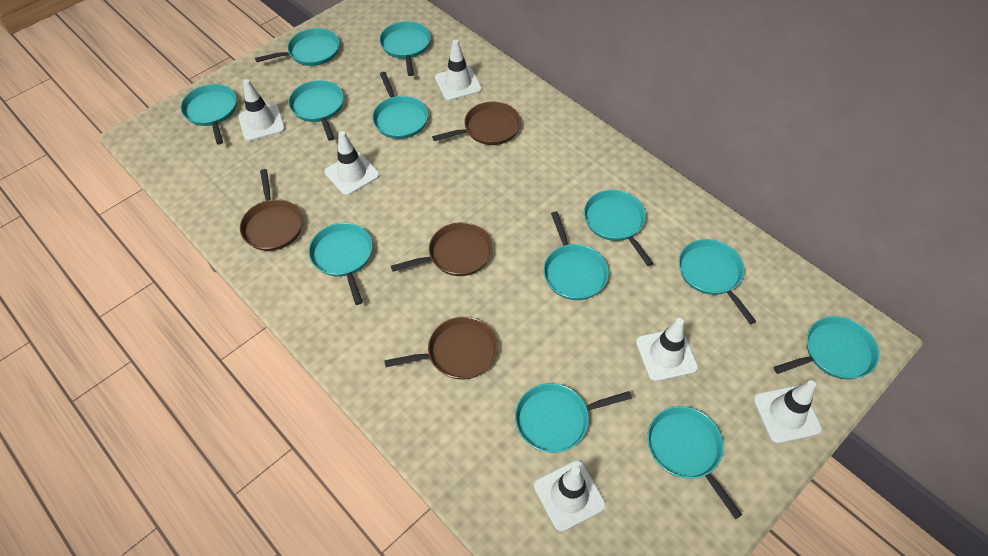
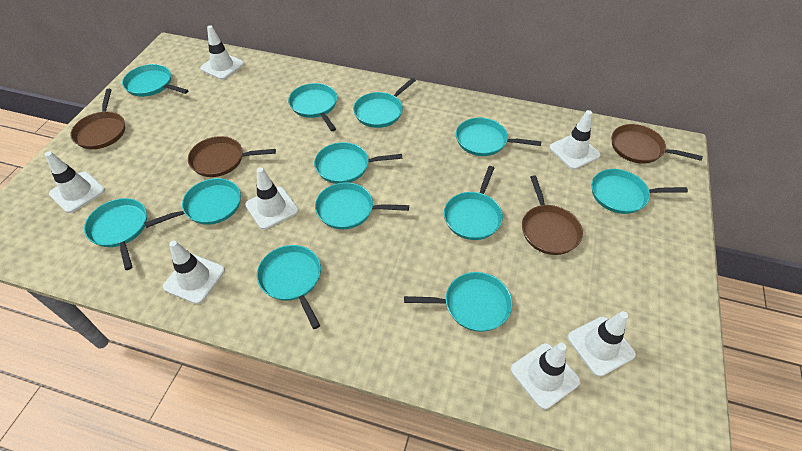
white traffic cone: 6 -> 7

